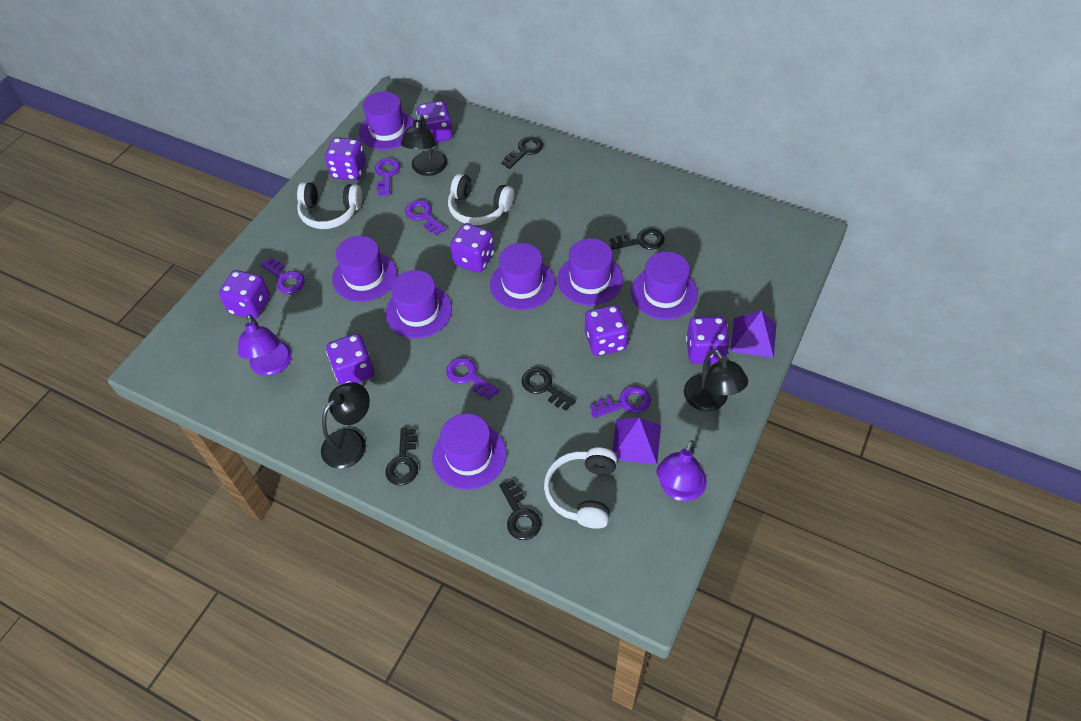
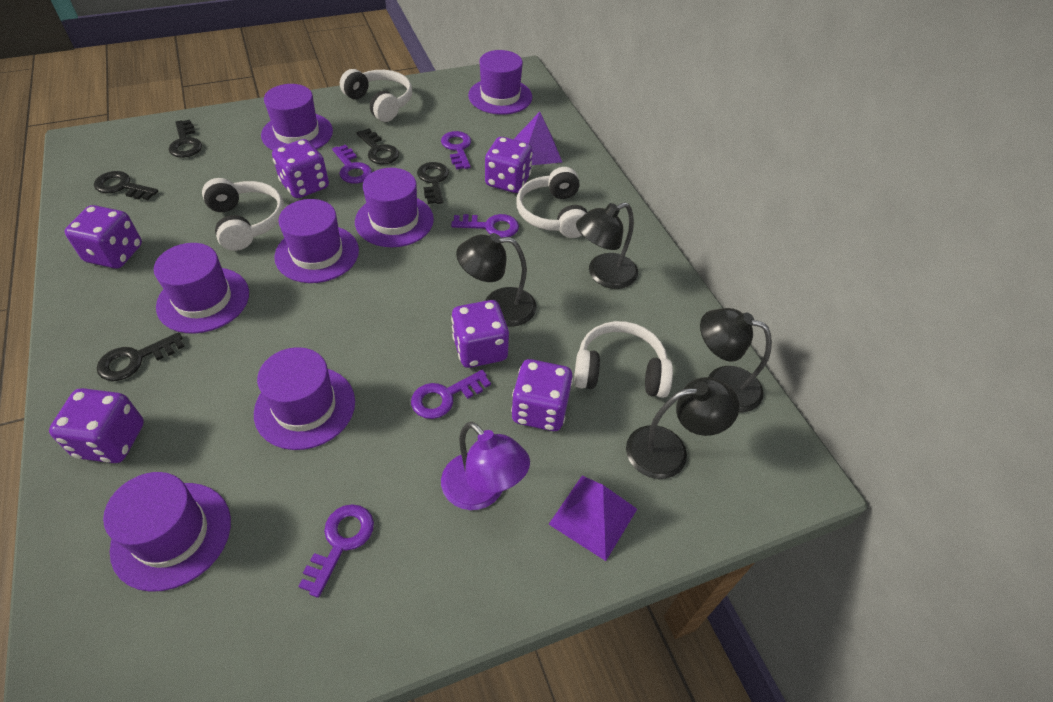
black lamp: 3 -> 4
purple dice: 7 -> 6
purple lamp: 2 -> 1
white headphones: 3 -> 4

